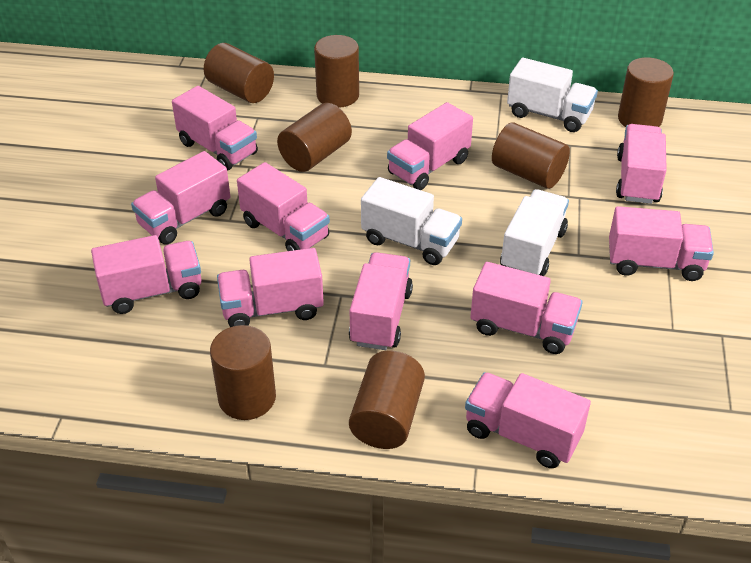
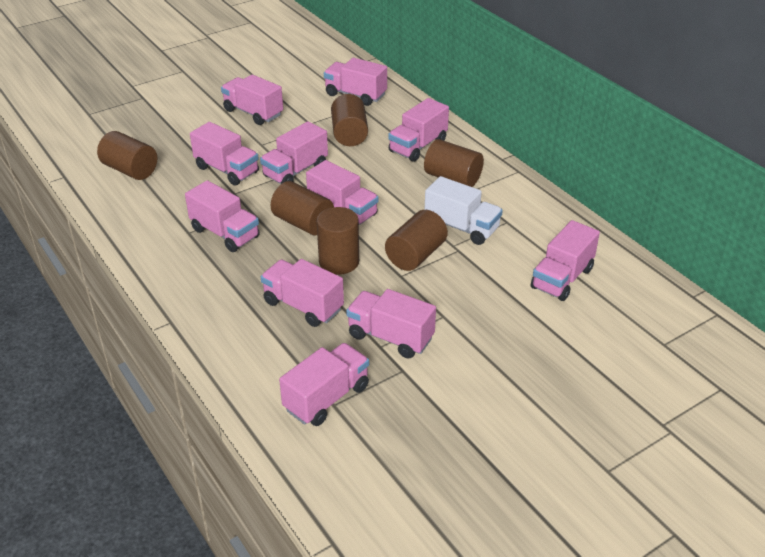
brown cylinder: 7 -> 6
white truck: 3 -> 1

